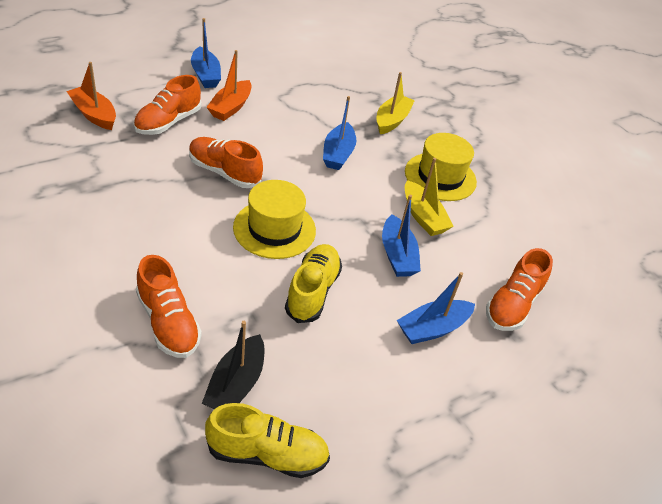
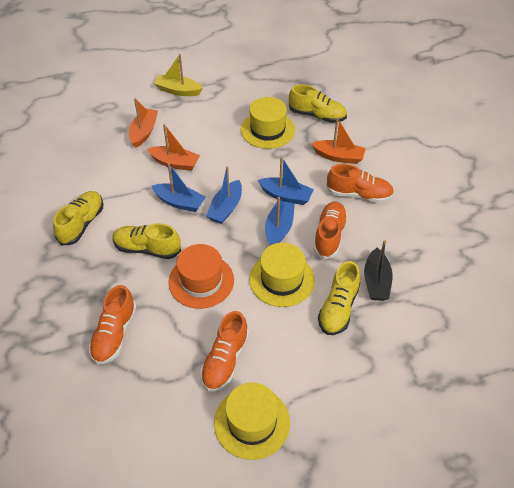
orange boat: 2 -> 3
orange hat: 0 -> 1
yellow boat: 2 -> 1
yellow hat: 2 -> 3
yellow shoe: 2 -> 4

